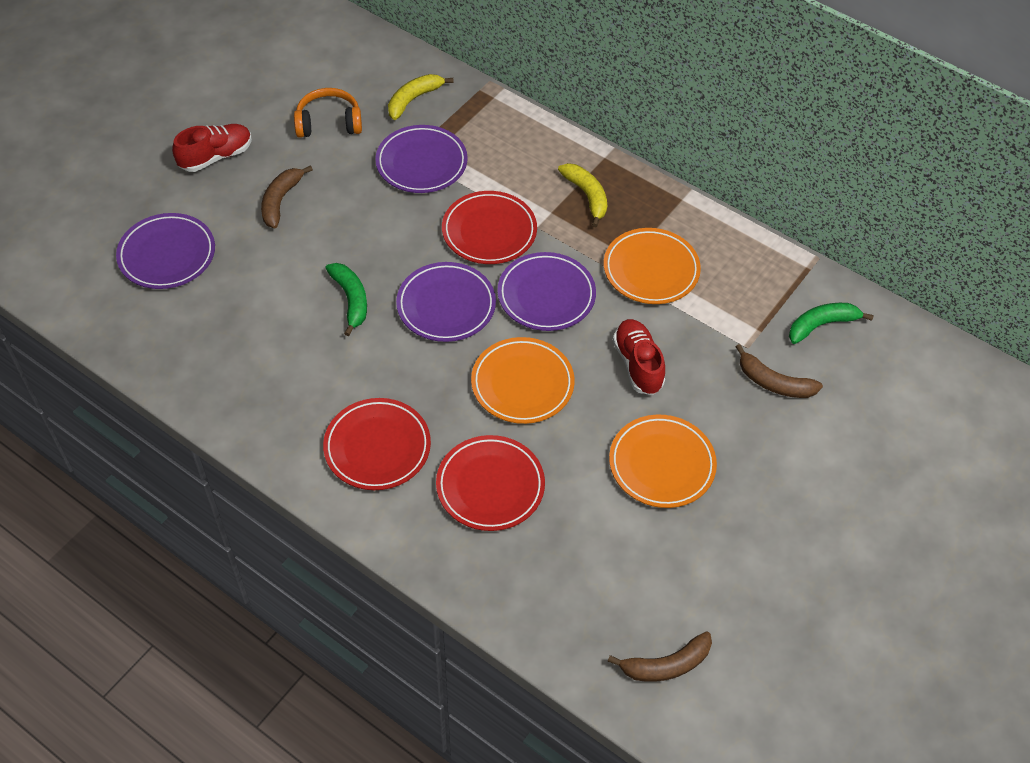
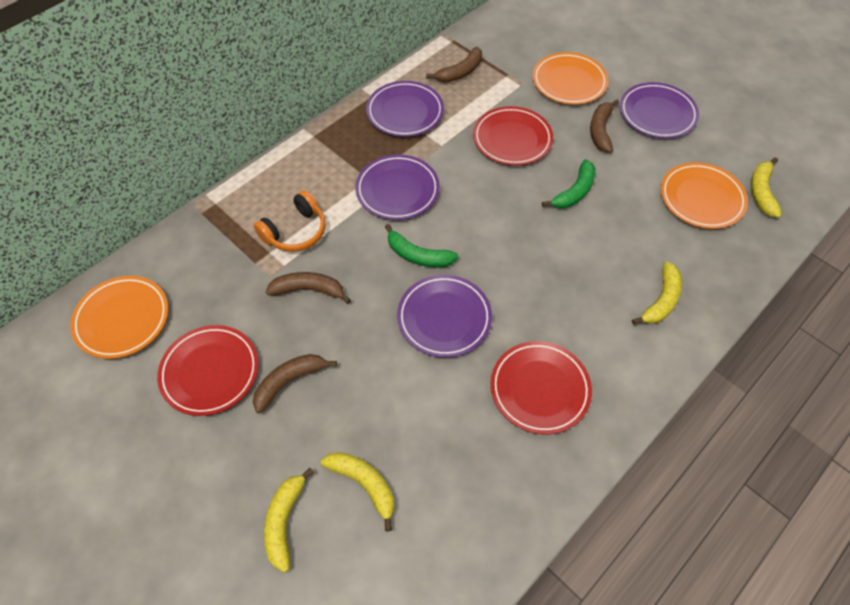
brown banana: 3 -> 4
red shoe: 2 -> 0
yellow banana: 2 -> 4

